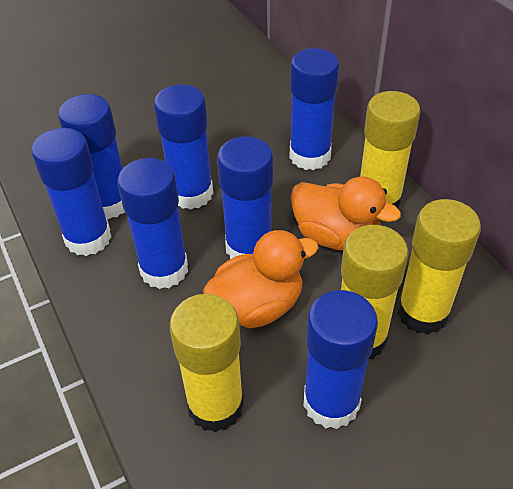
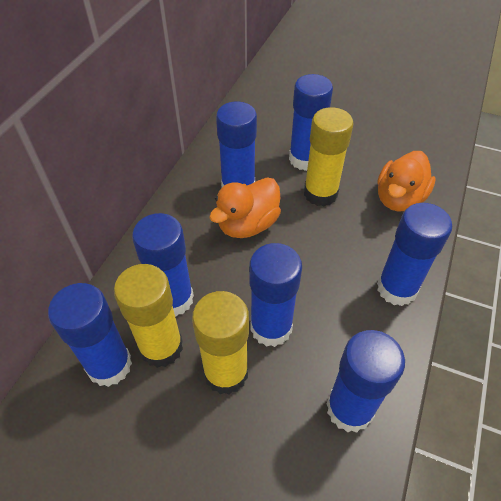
yellow glue stick: 4 -> 3

